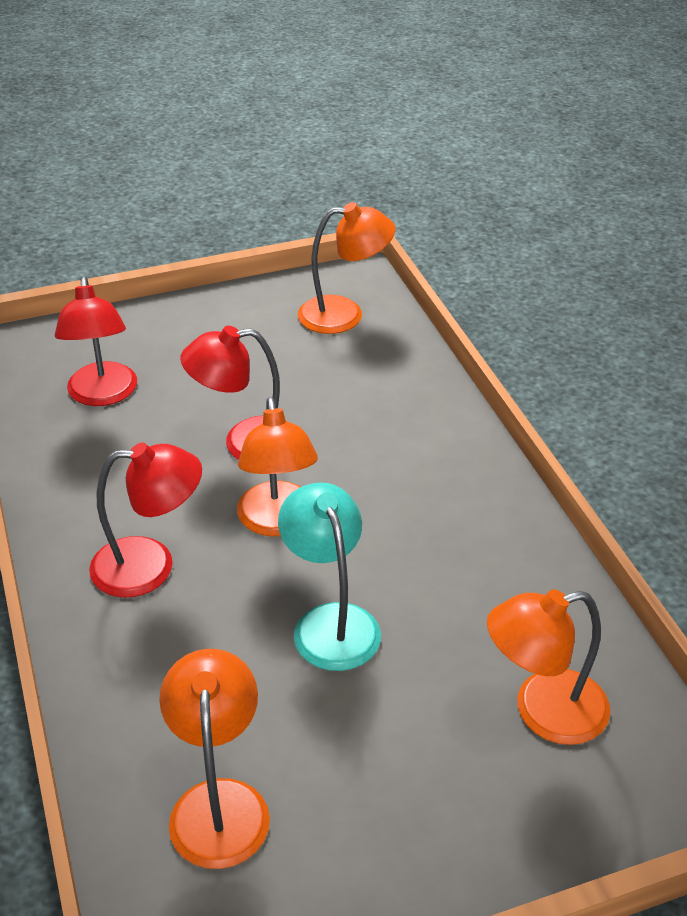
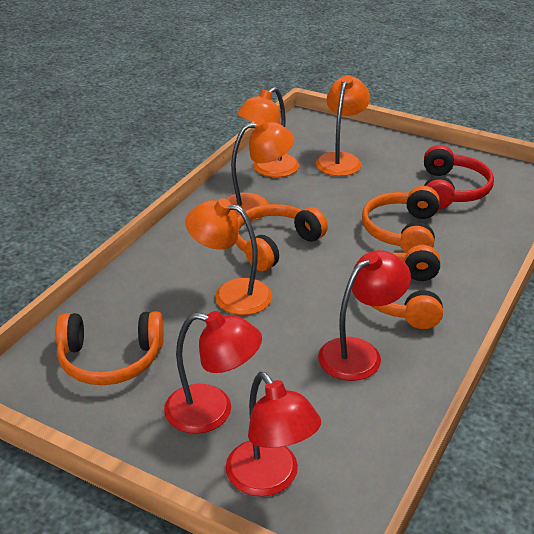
orange headphones: 0 -> 4
red headphones: 0 -> 1
turquoise lamp: 1 -> 0

